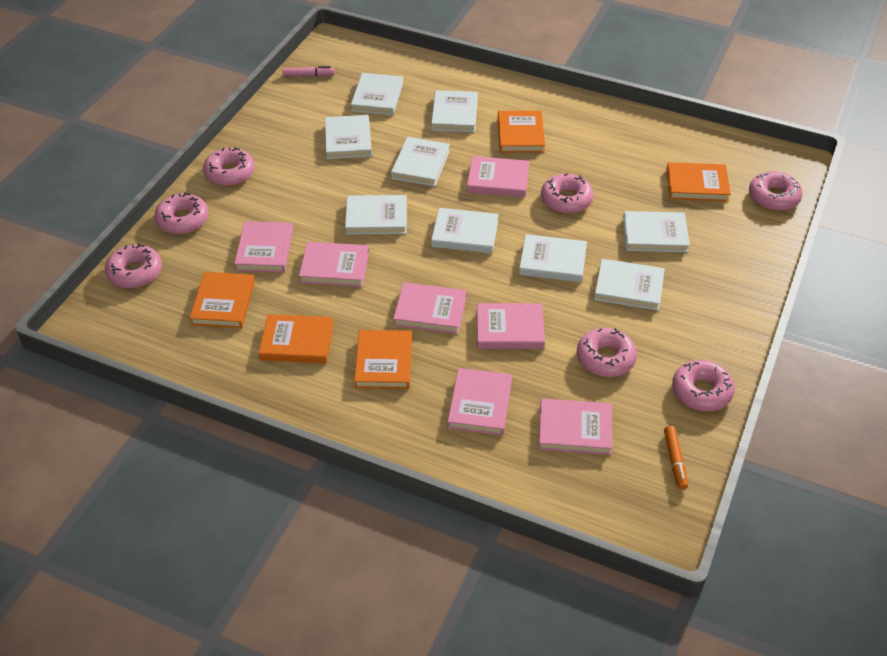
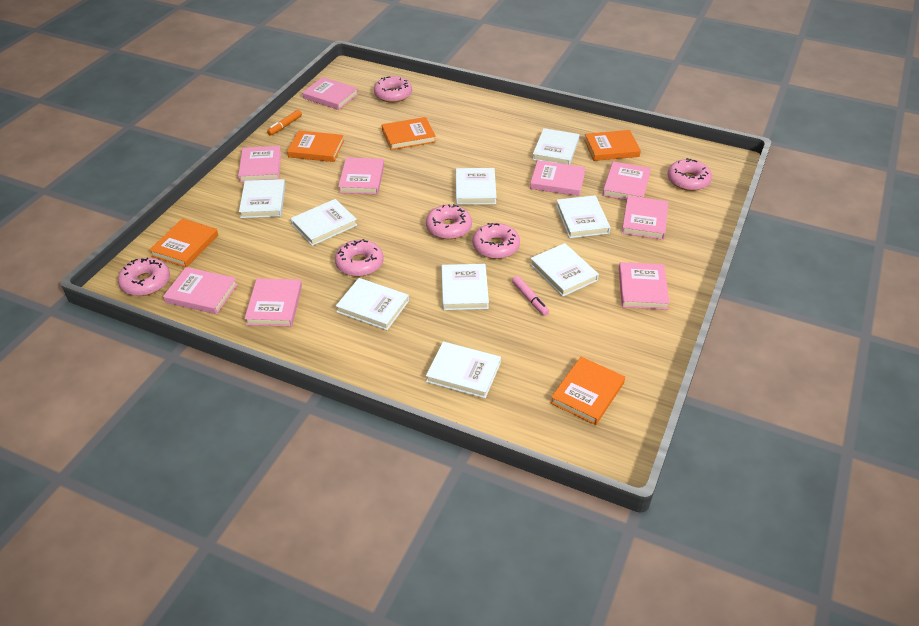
pink book: 7 -> 9
pink donut: 7 -> 6

